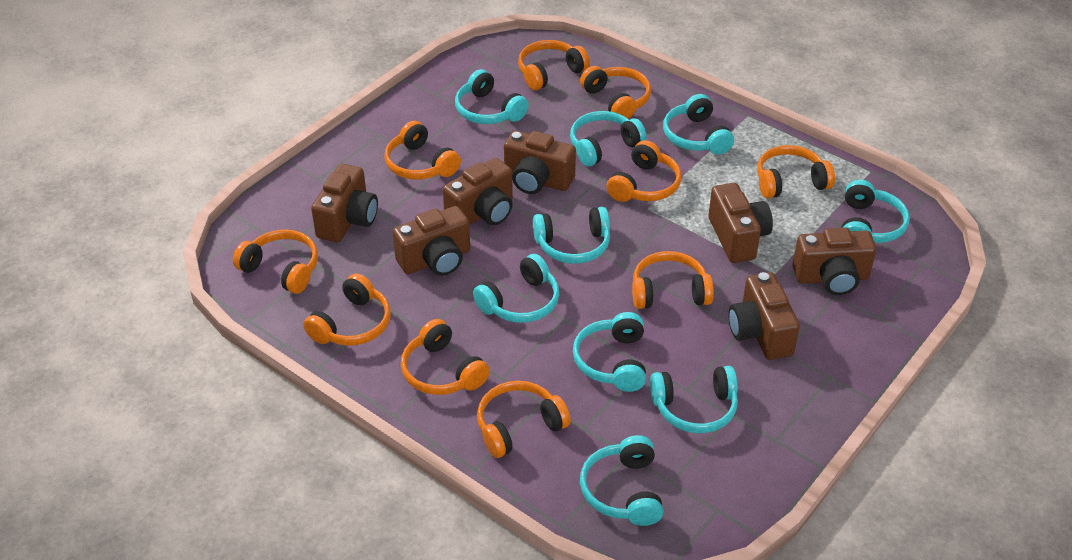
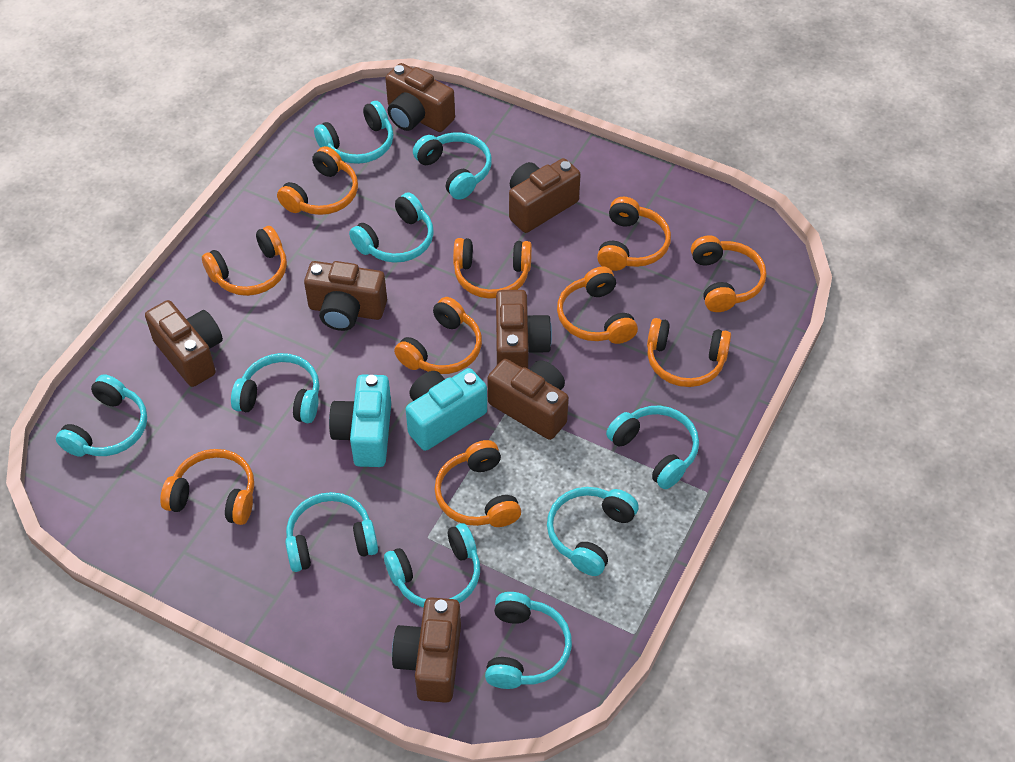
turquoise camera: 0 -> 2
turquoise headphones: 9 -> 10

